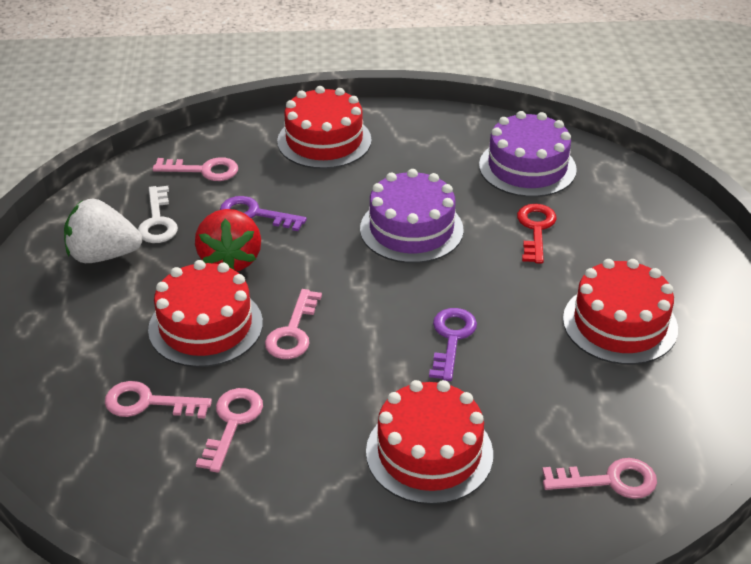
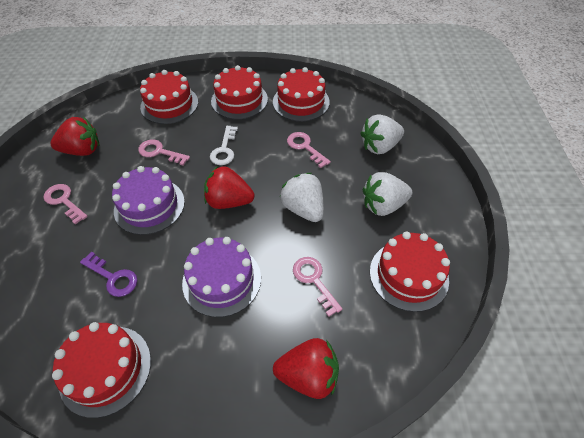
pink key: 5 -> 4
purple key: 2 -> 1
red cake: 4 -> 5
red key: 1 -> 0
red strawberry: 1 -> 3
white strawberry: 1 -> 3

